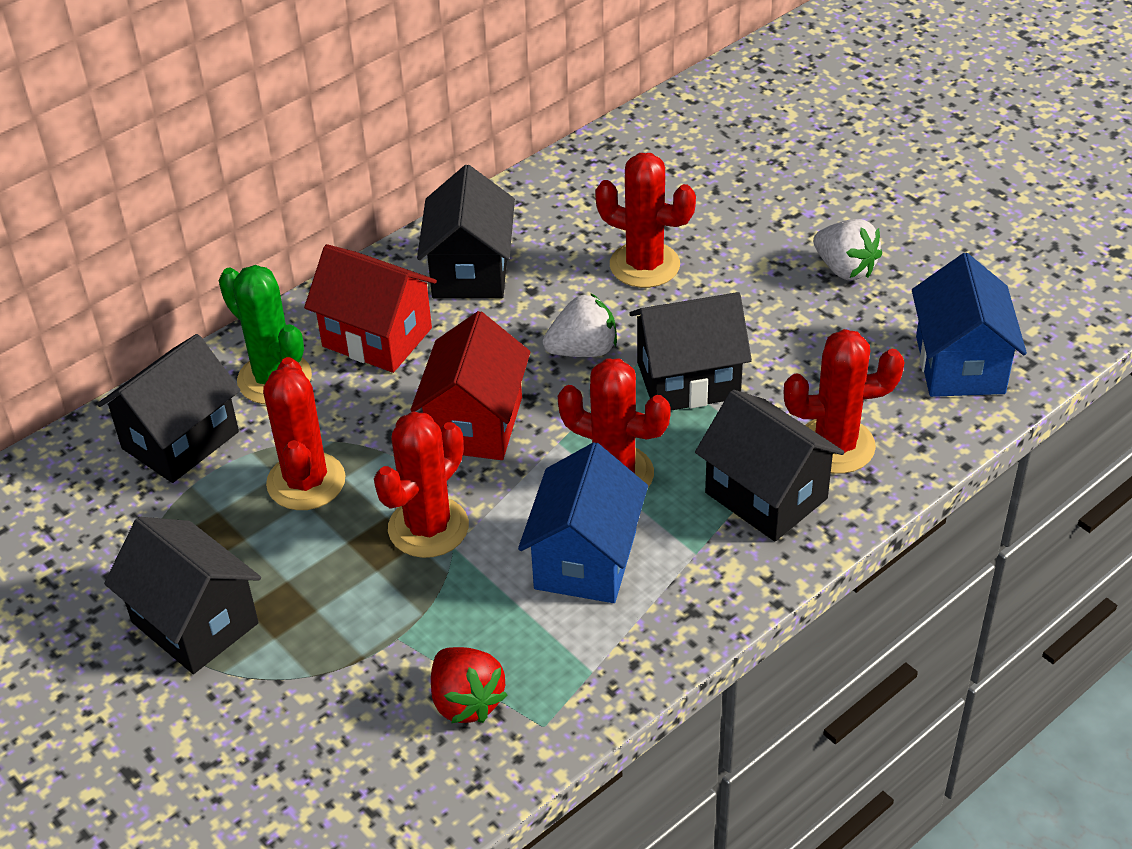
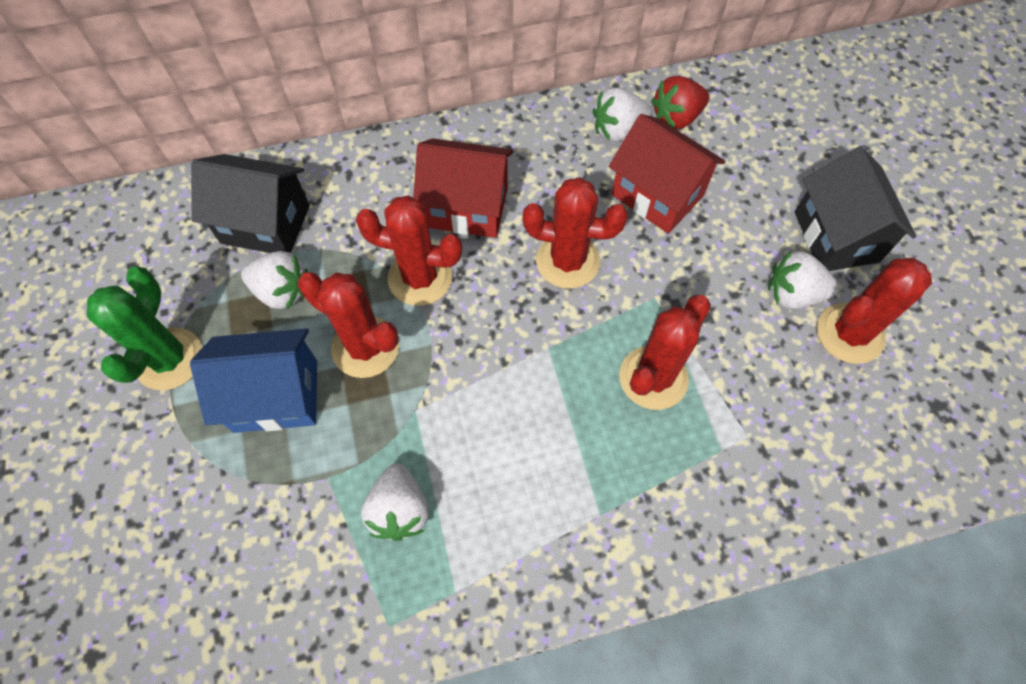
black house: 5 -> 2
blue house: 2 -> 1
white strawberry: 2 -> 4

